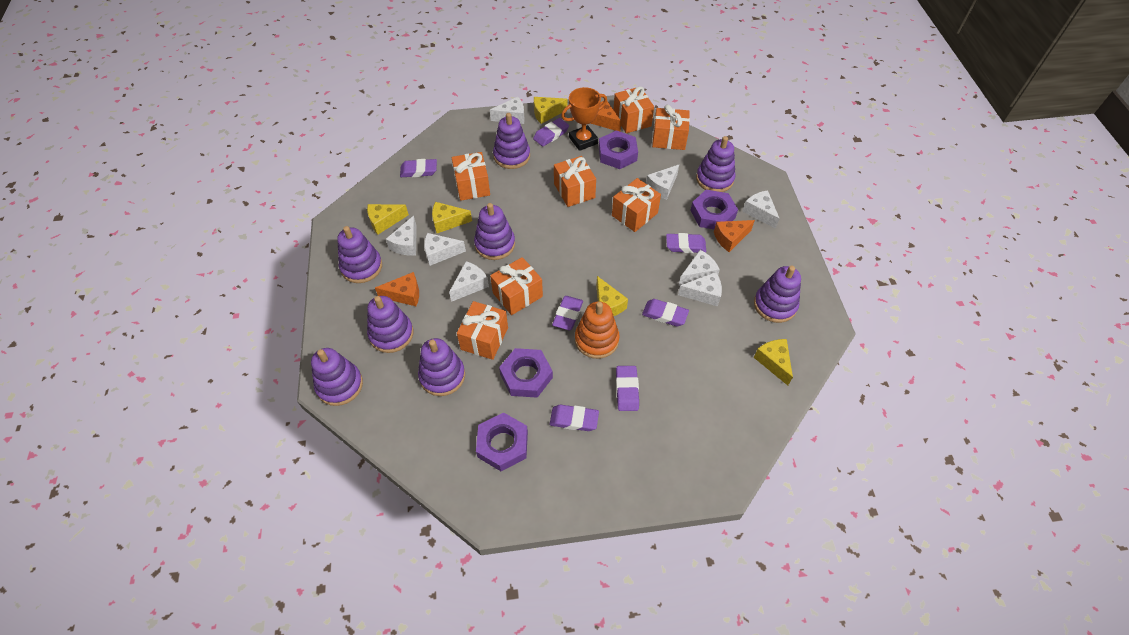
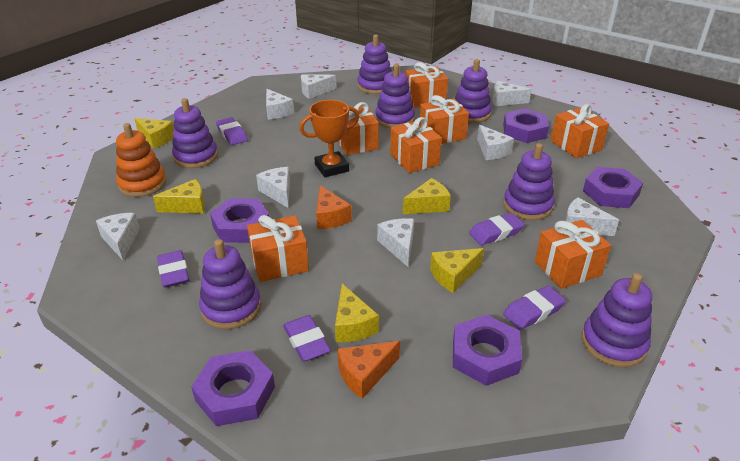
orange cheese: 3 -> 2
purple eraser: 7 -> 5
purple nut: 4 -> 5
purple stacking toy: 8 -> 7

